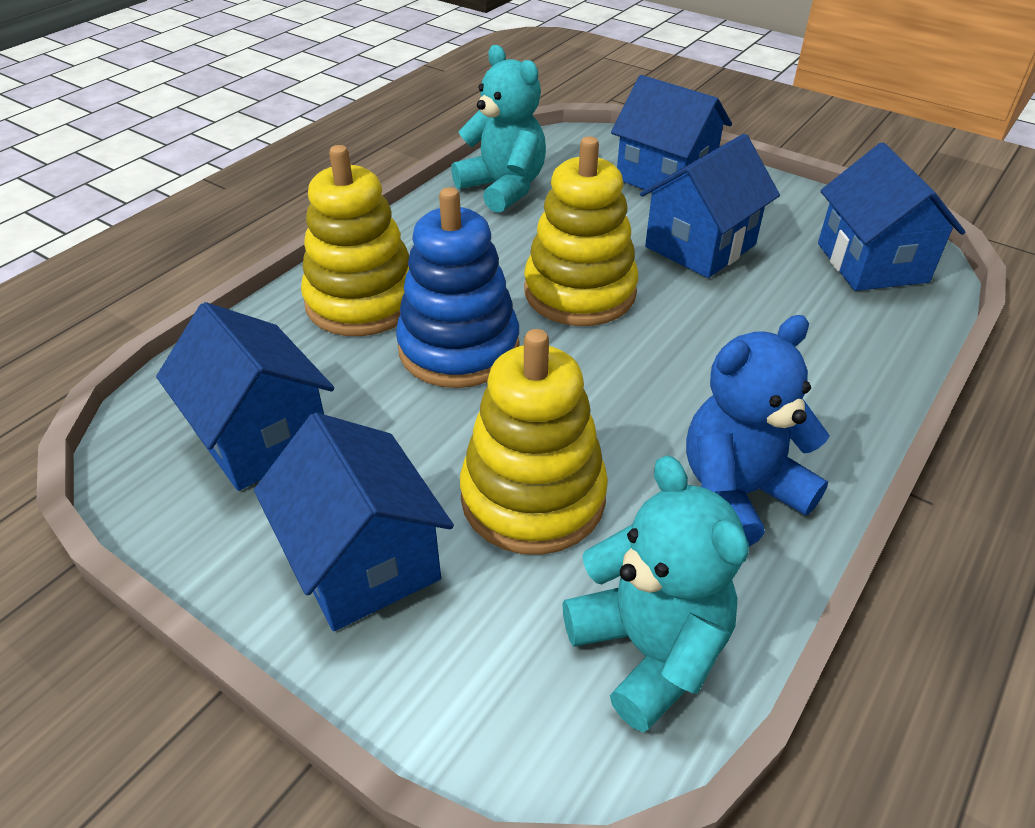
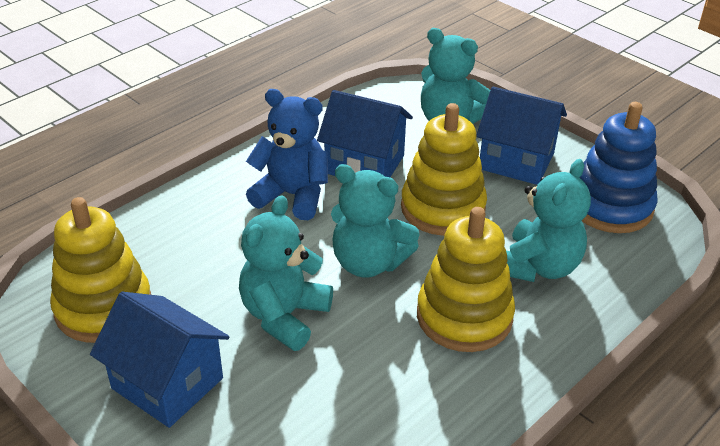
blue house: 5 -> 3
turquoise teddy bear: 2 -> 4

